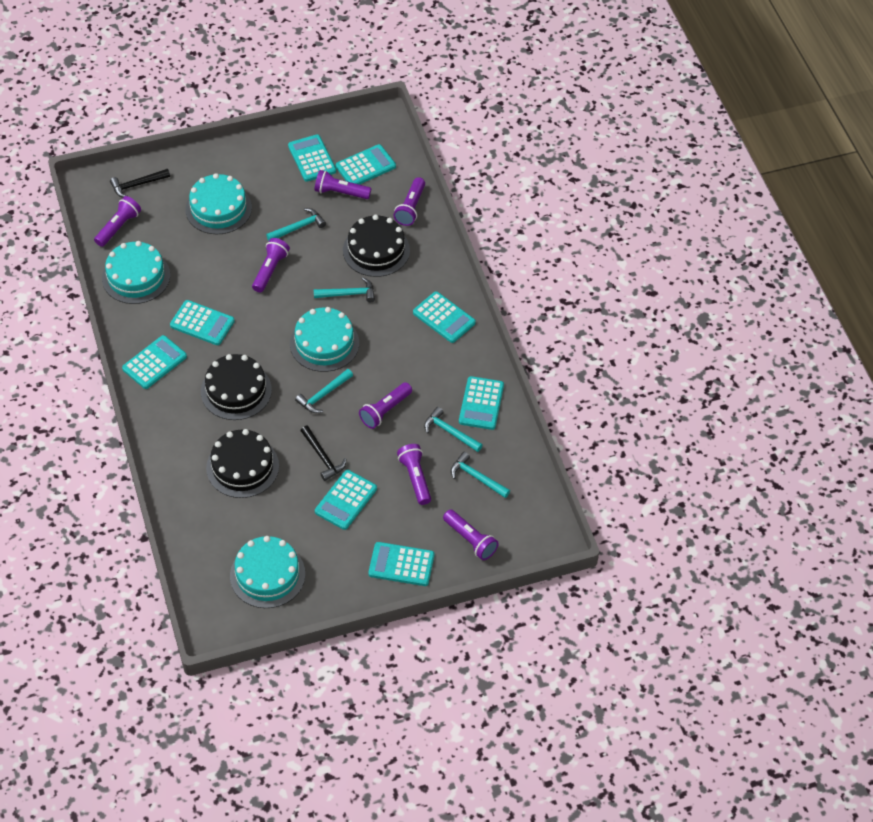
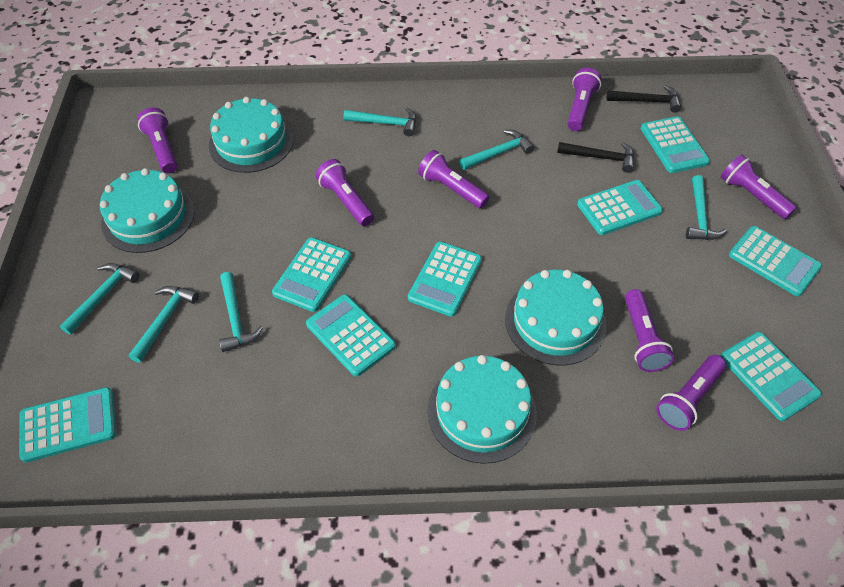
black cake: 3 -> 0
turquoise hammer: 5 -> 6

